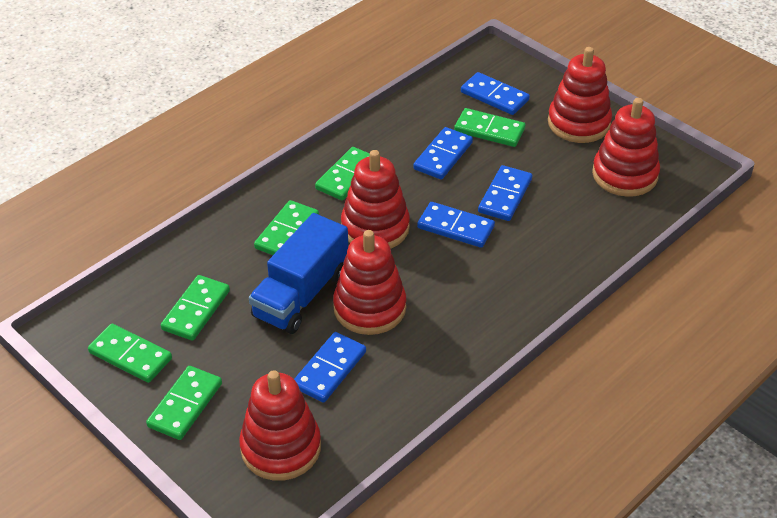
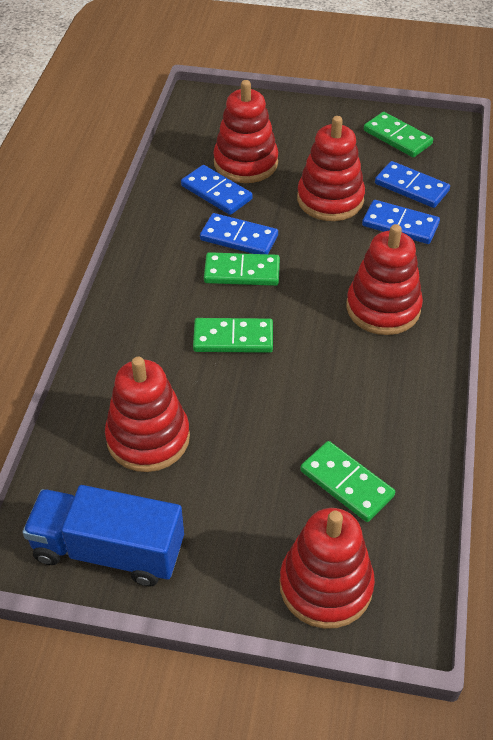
blue domino: 5 -> 4
green domino: 6 -> 4

